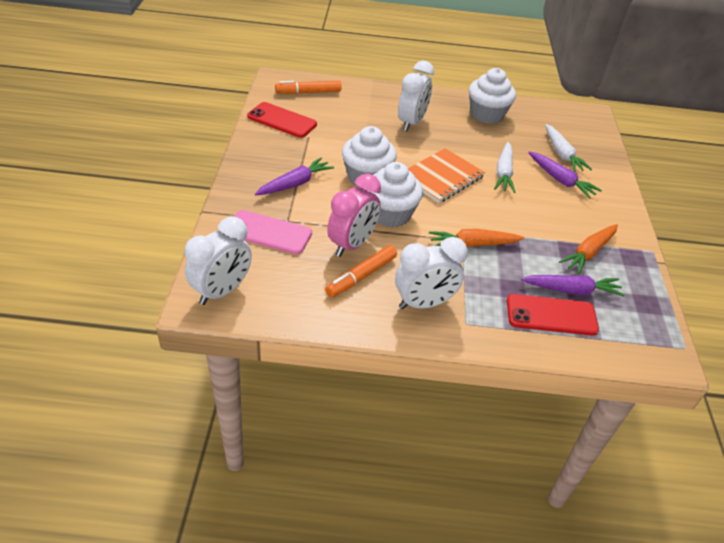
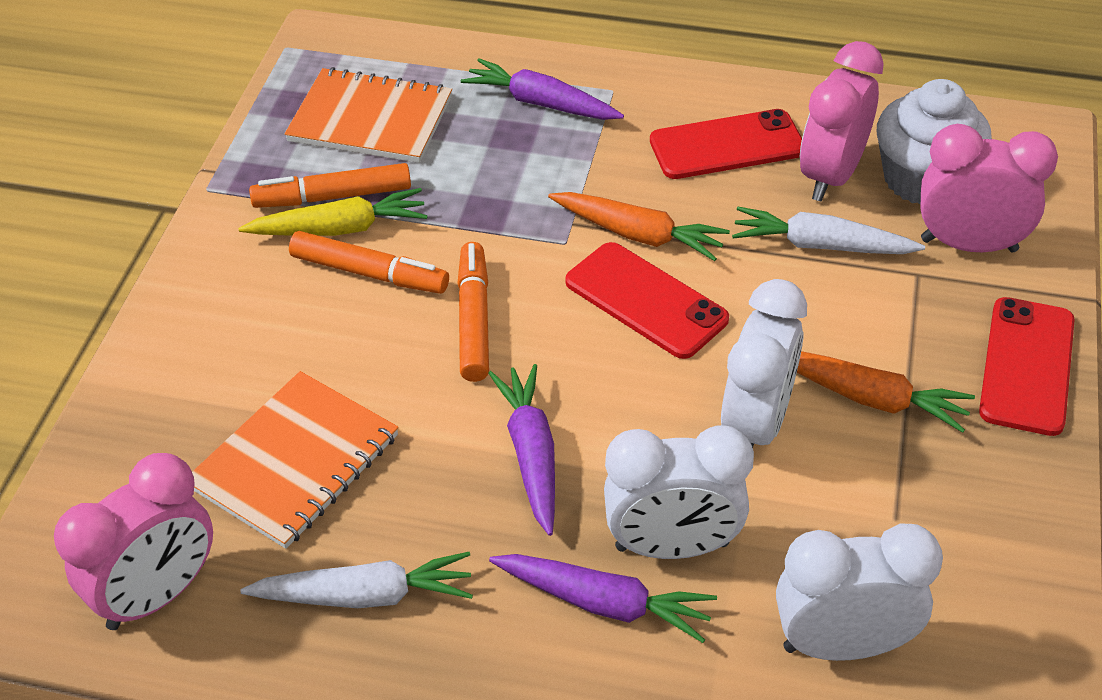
orange marker: 2 -> 3
orange notebook: 1 -> 2
pink clock: 1 -> 3
pink phone: 1 -> 0
red phone: 2 -> 3
white cupcake: 3 -> 1
yellow carrot: 0 -> 1

